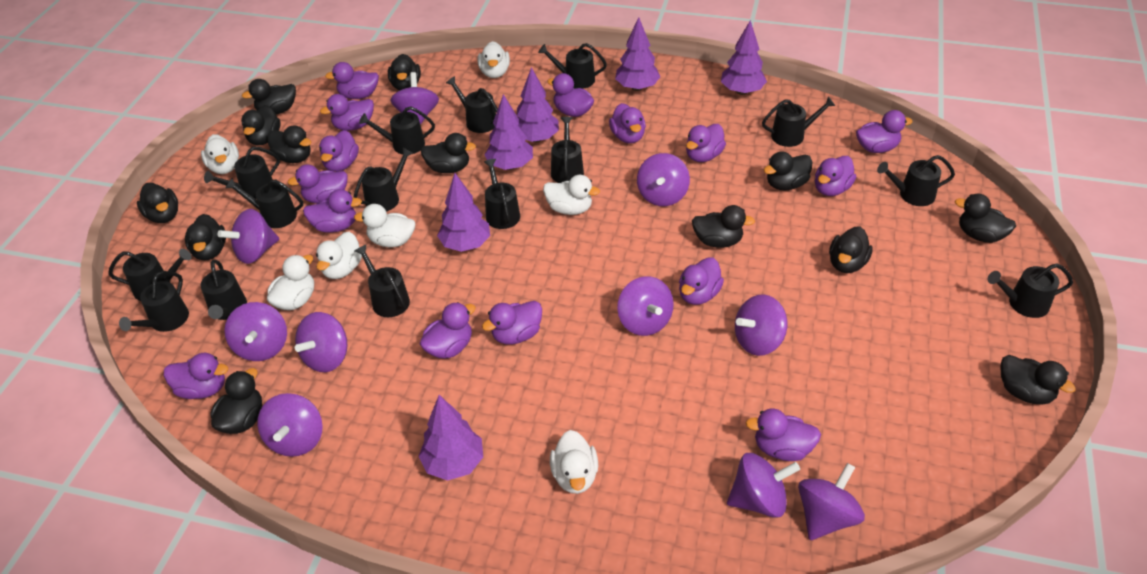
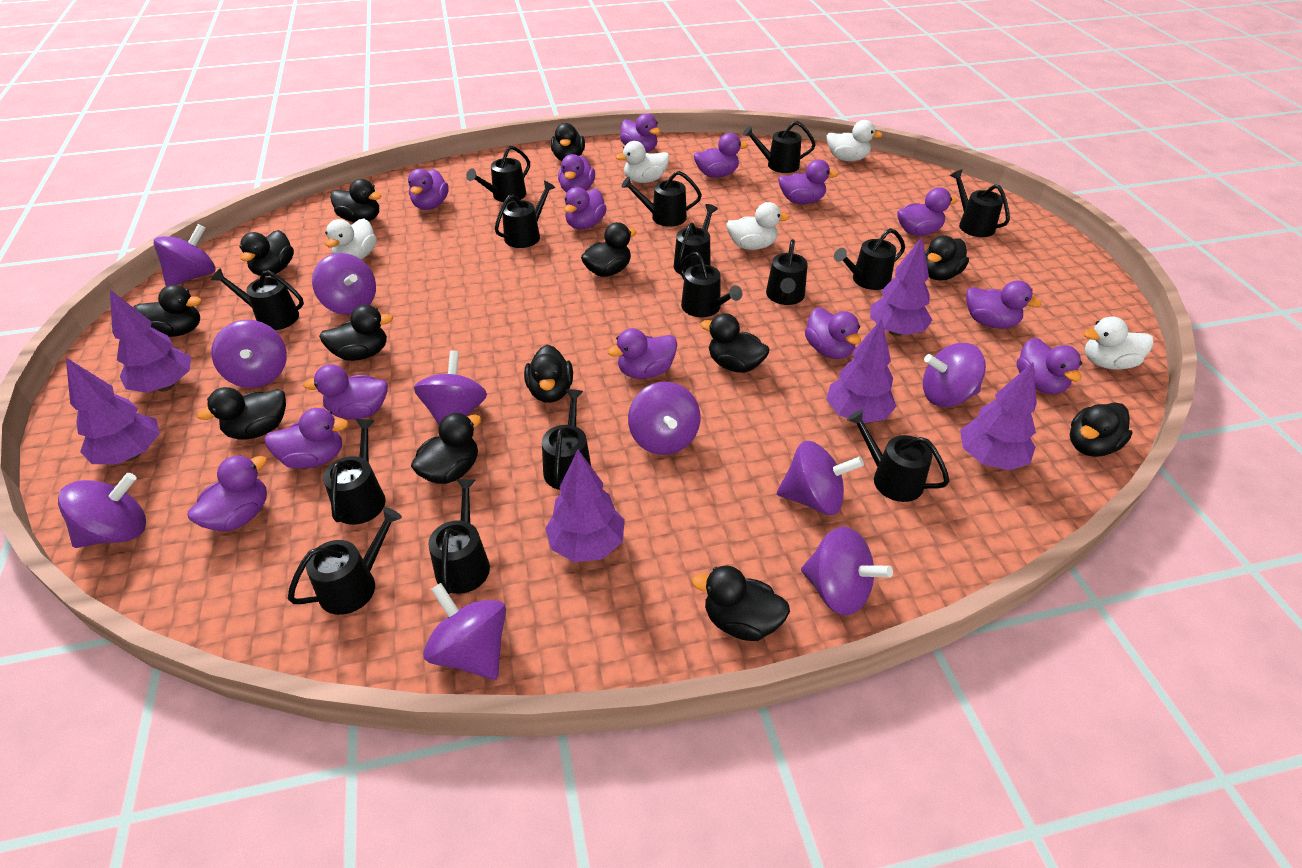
purple duck: 15 -> 14
white duck: 7 -> 5

